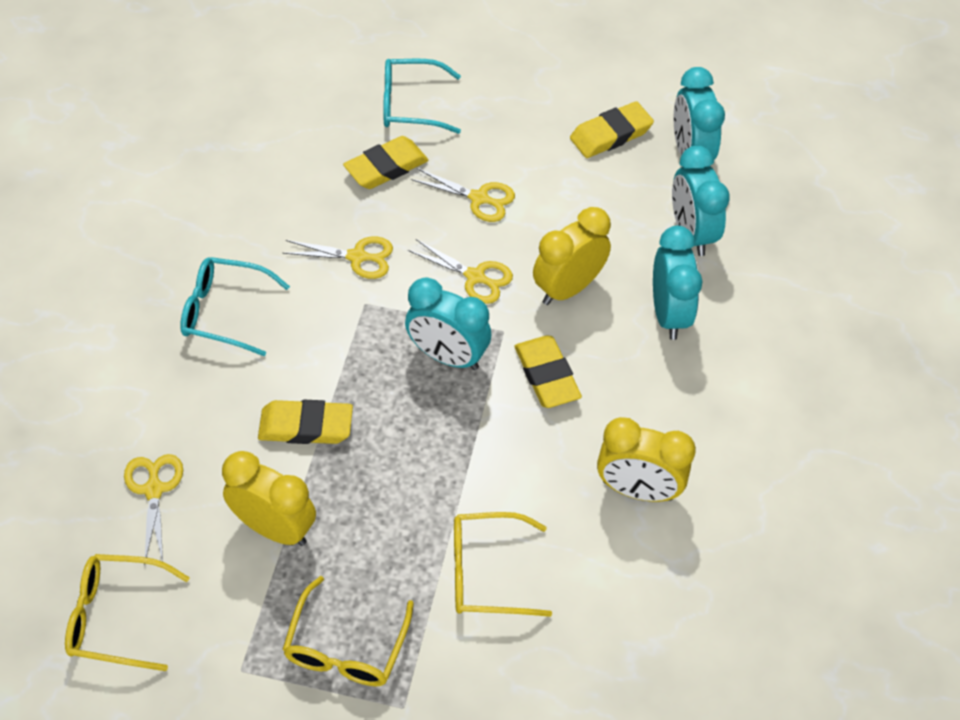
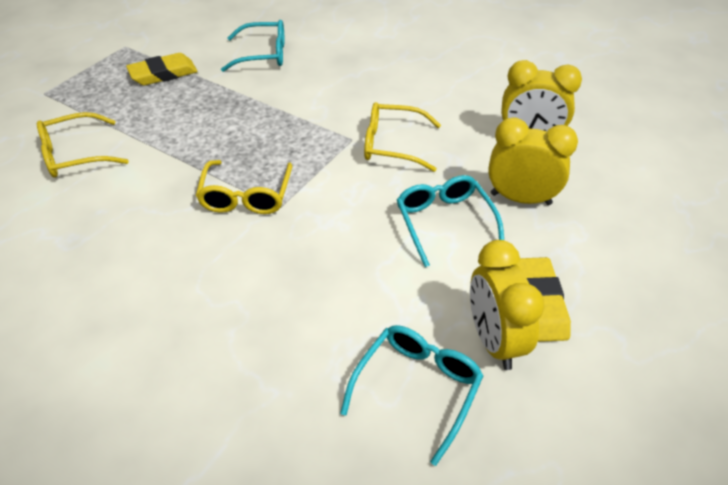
turquoise clock: 4 -> 0
turquoise glasses: 2 -> 3
yellow eraser: 4 -> 2
yellow scissors: 4 -> 0

